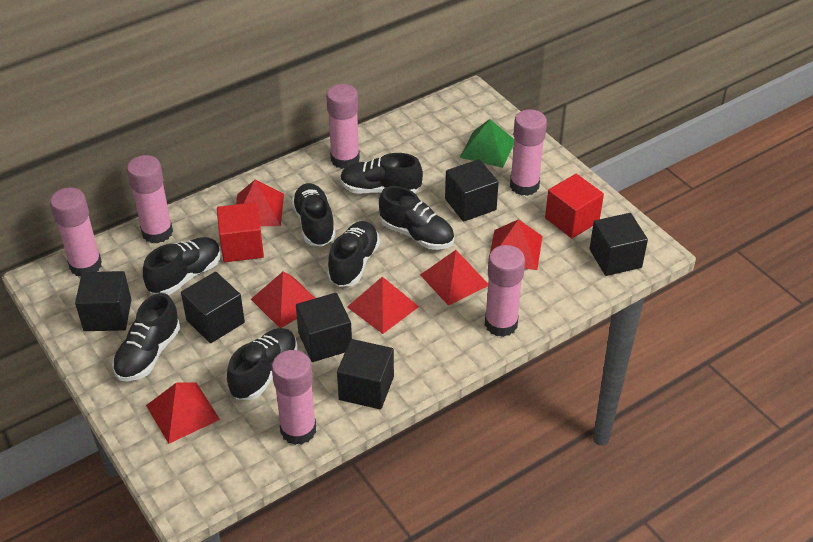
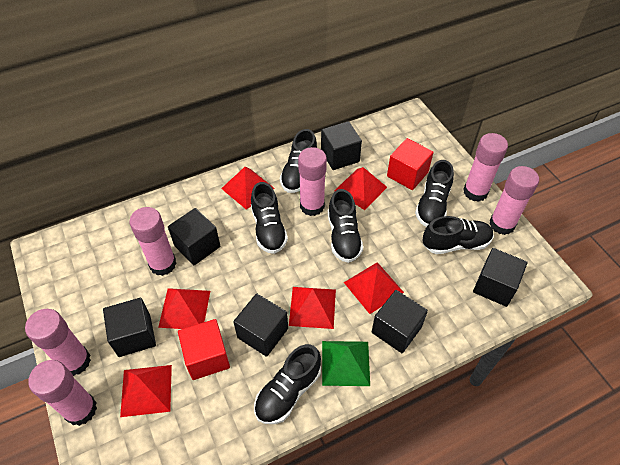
black shoe: 7 -> 6

